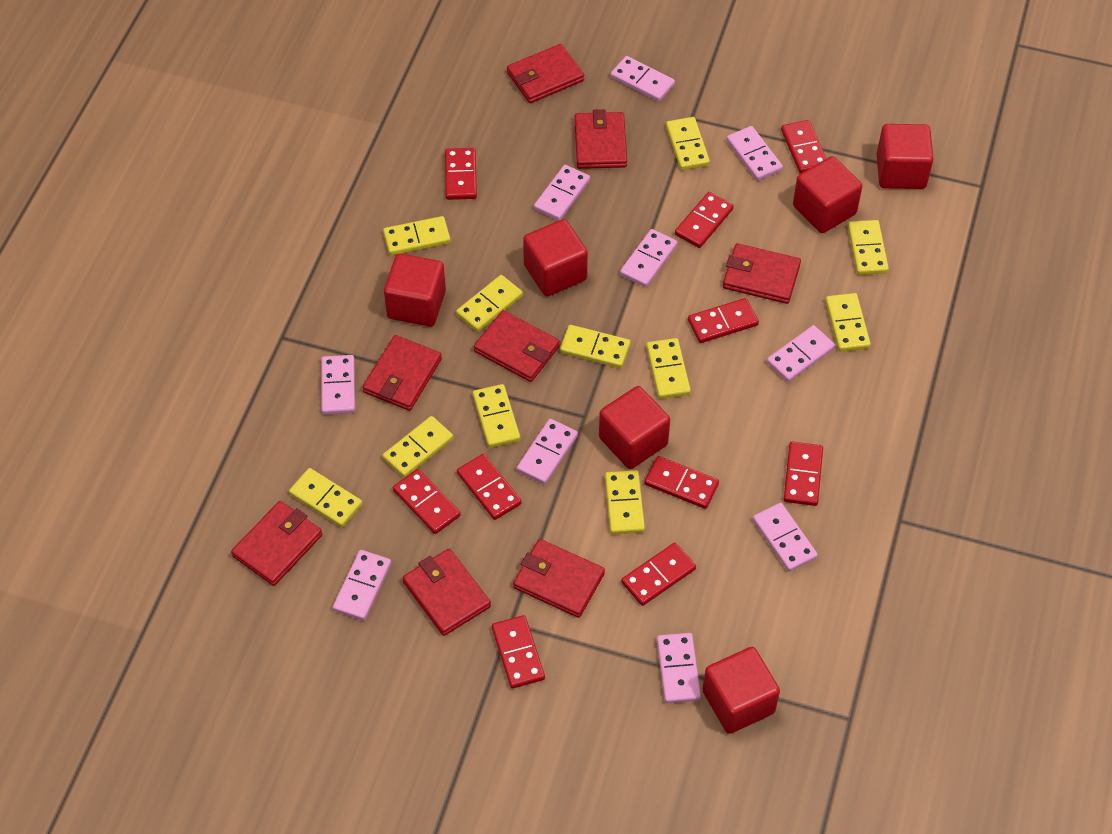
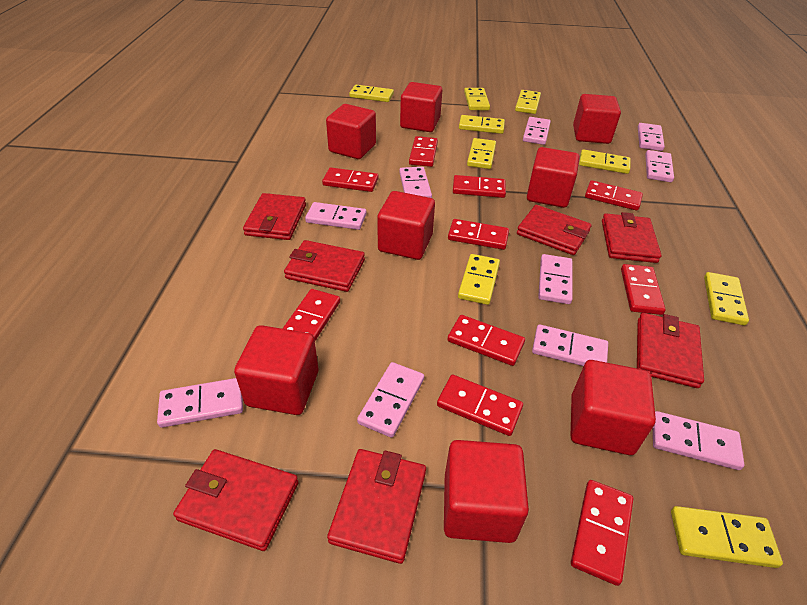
red cube: 6 -> 8
red wallet: 8 -> 7
yellow domino: 11 -> 9

